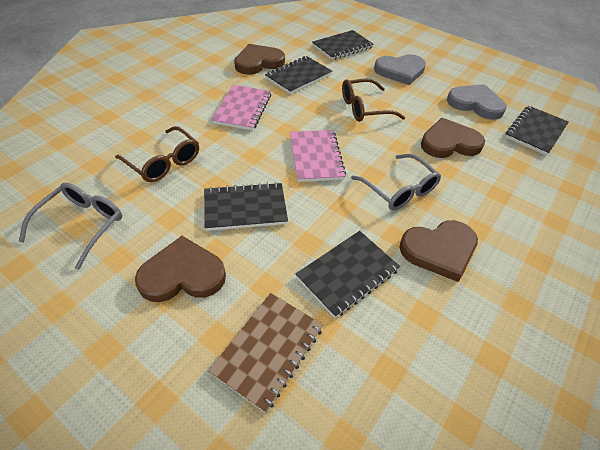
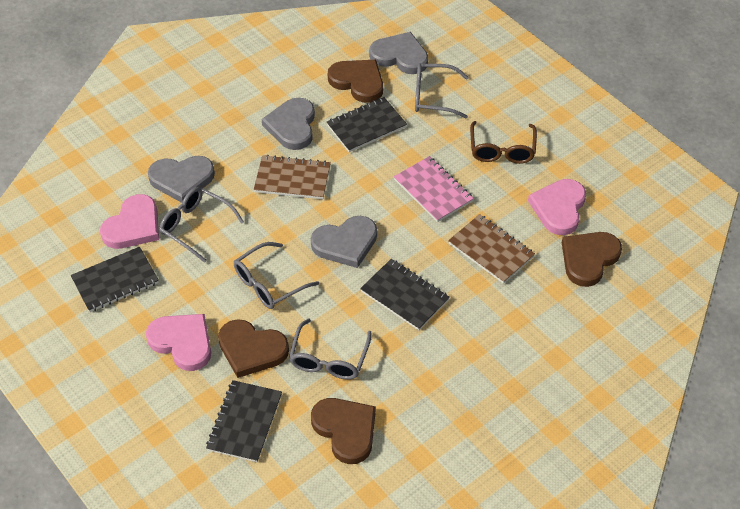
black notebook: 5 -> 4
brown glasses: 2 -> 1
brown notebook: 1 -> 2
grey glasses: 2 -> 4
grey heart: 2 -> 4
pink heart: 0 -> 3
pink notebook: 2 -> 1

